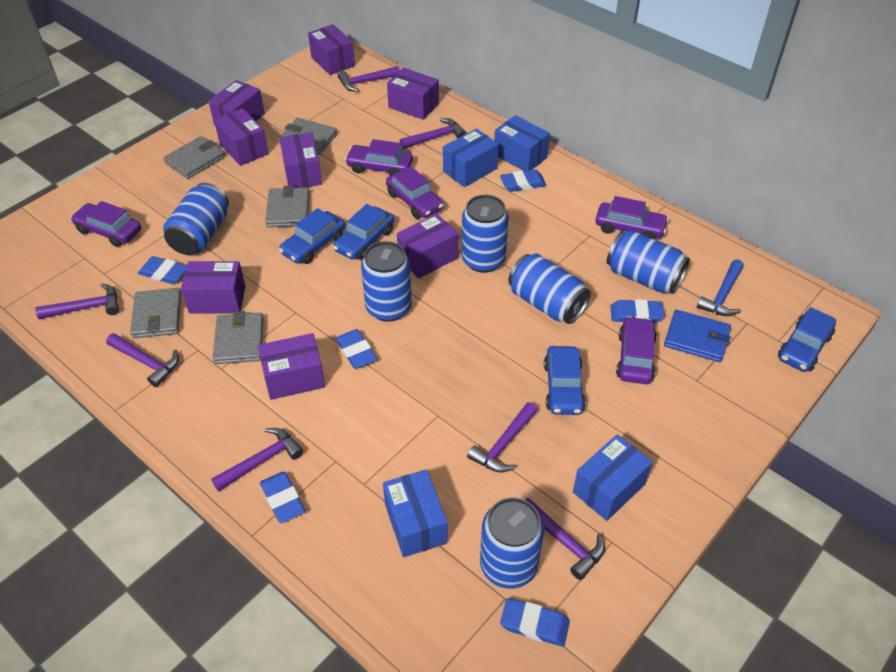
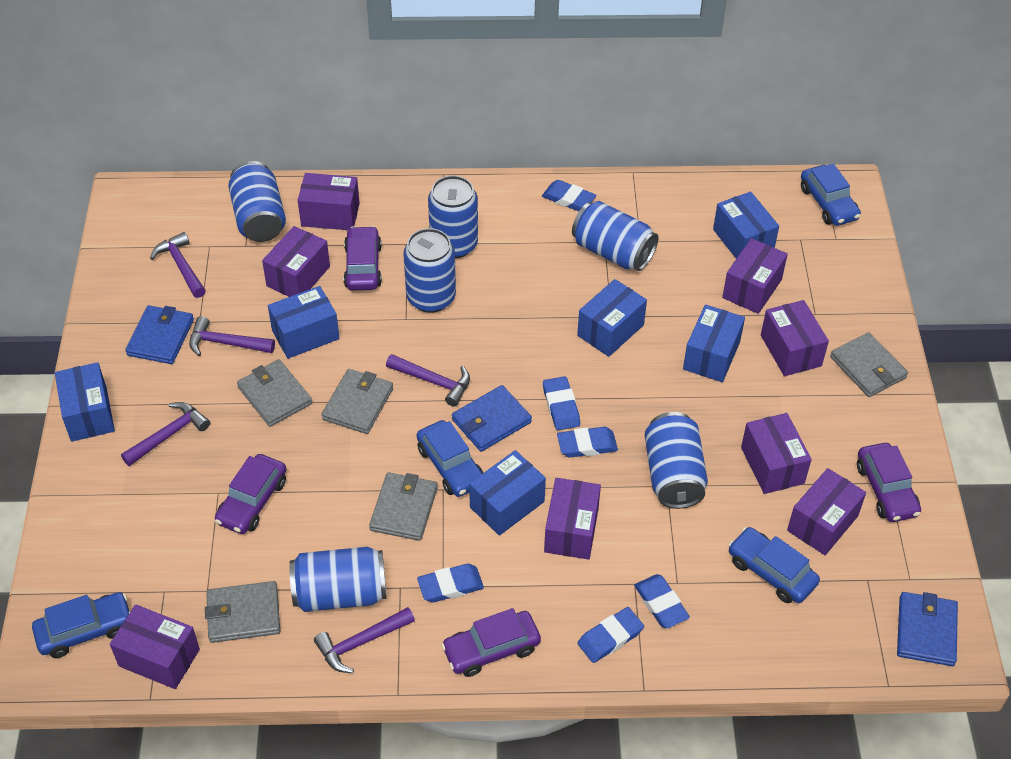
blue box: 4 -> 6
blue hammer: 1 -> 0
blue wallet: 1 -> 3
purple car: 5 -> 4
purple hammer: 7 -> 5

